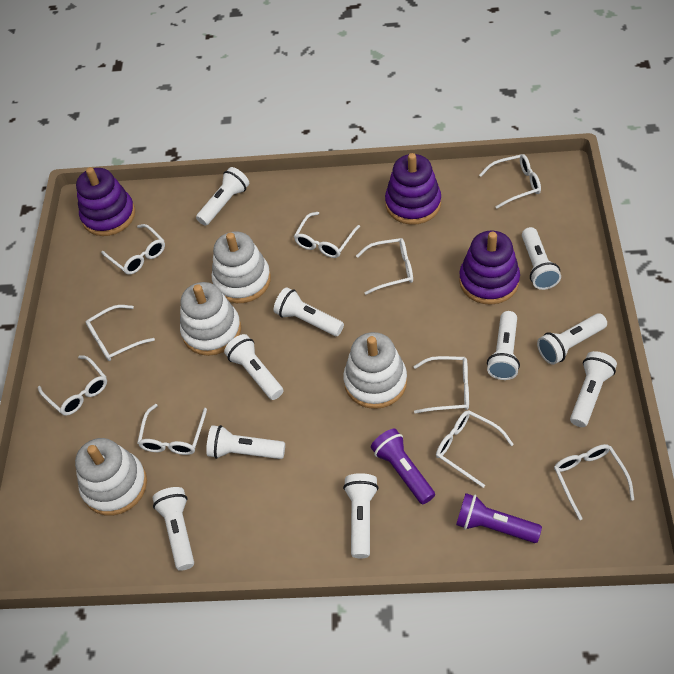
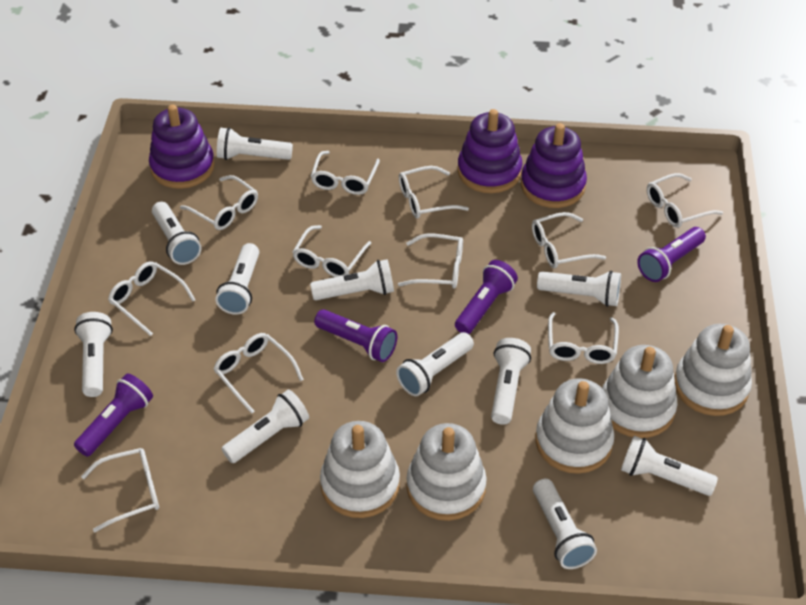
purple flashlight: 2 -> 4
white flashlight: 10 -> 11
white glasses: 10 -> 11
white stacking toy: 4 -> 5

